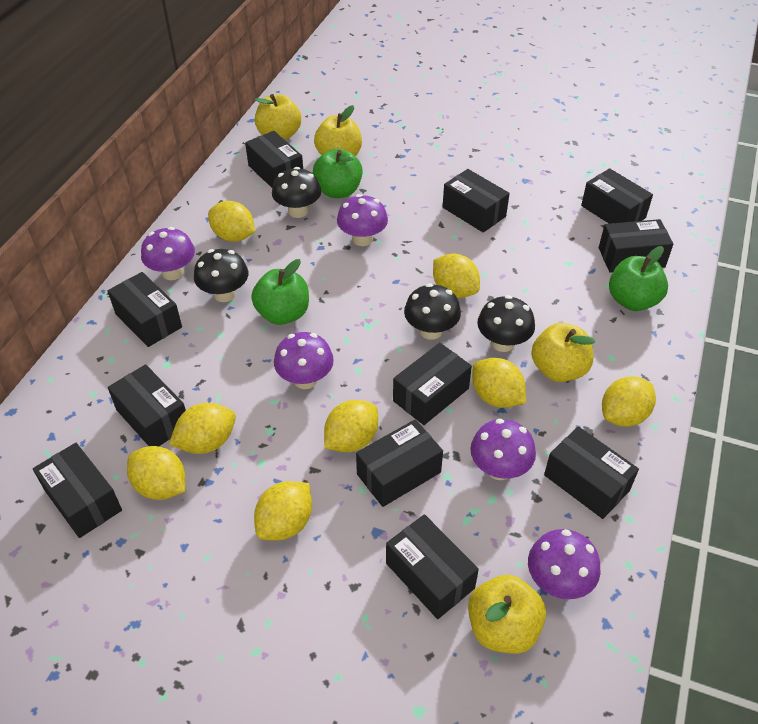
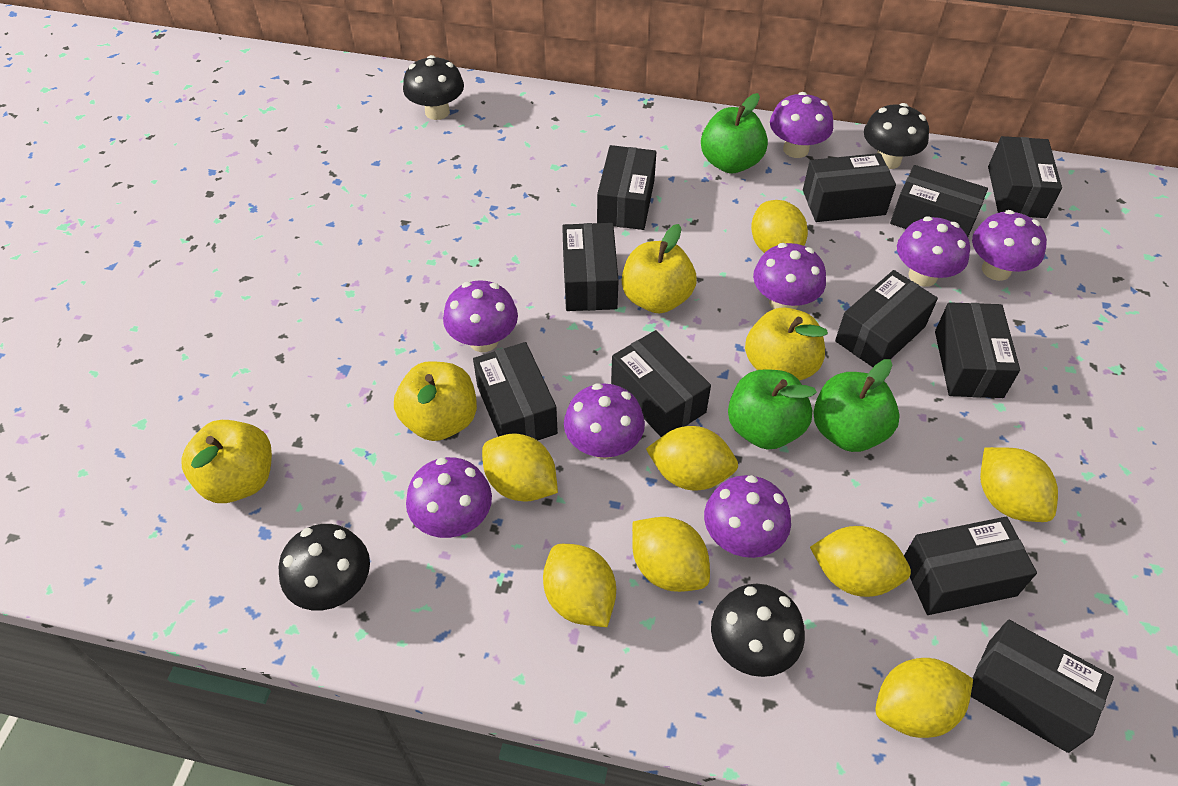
purple mushroom: 5 -> 8

